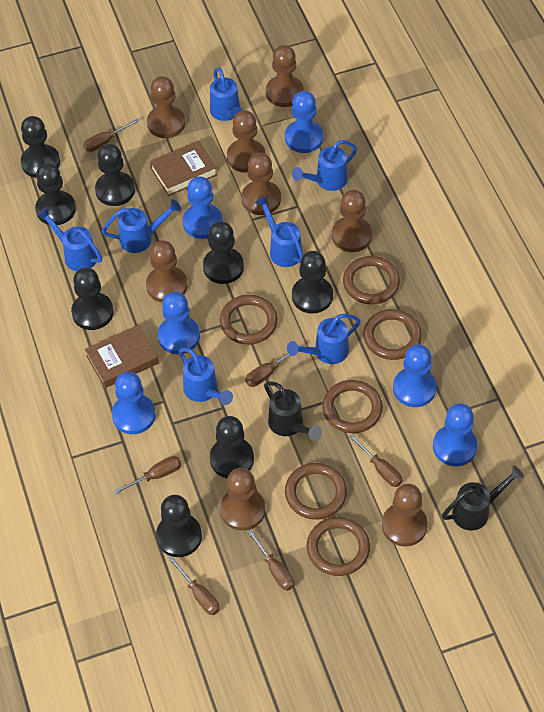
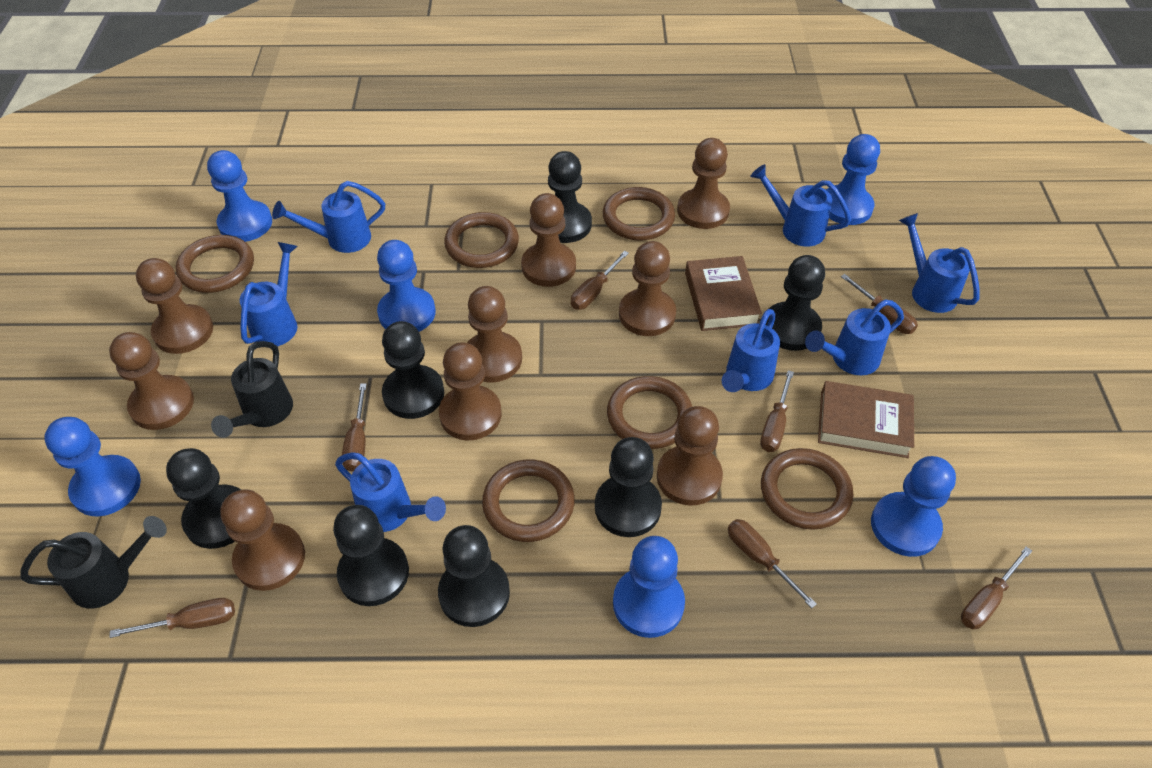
black pawn: 8 -> 7
brown pawn: 8 -> 9
brown screwdriver: 6 -> 7

